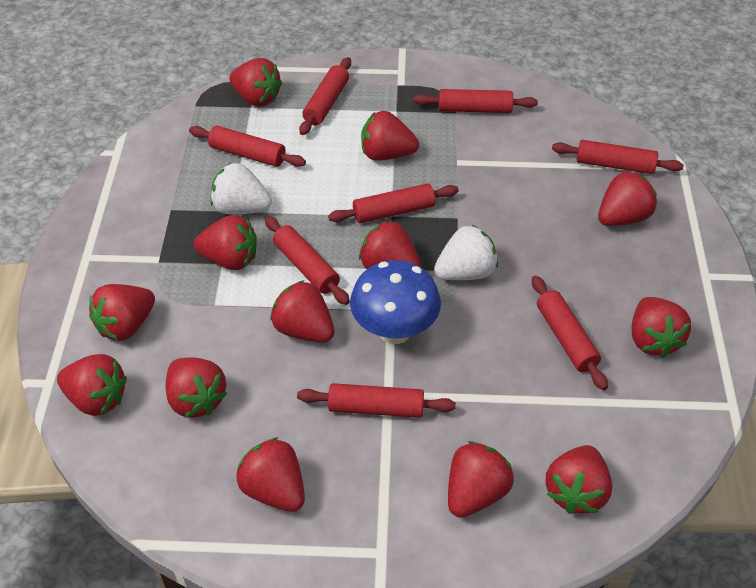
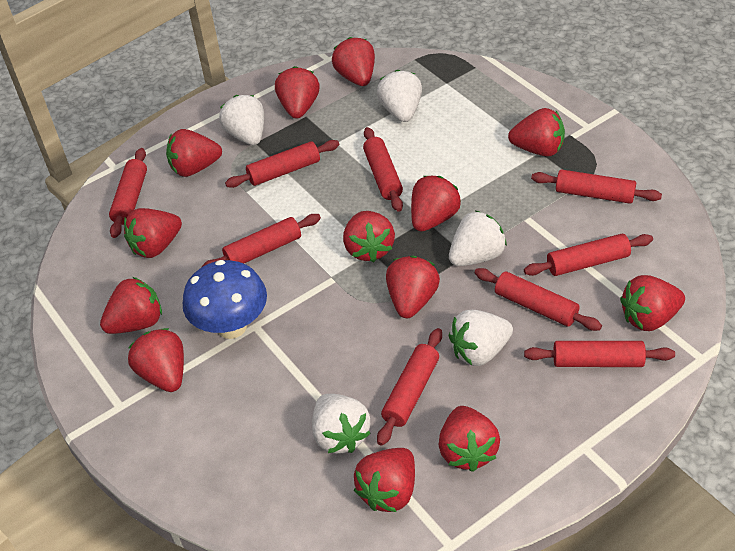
red rolling pin: 8 -> 9
white strawberry: 2 -> 5

